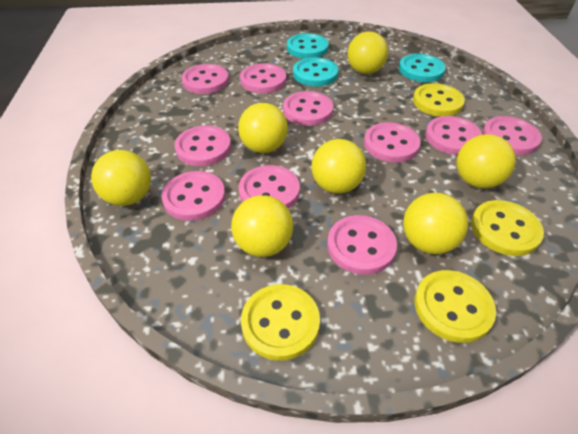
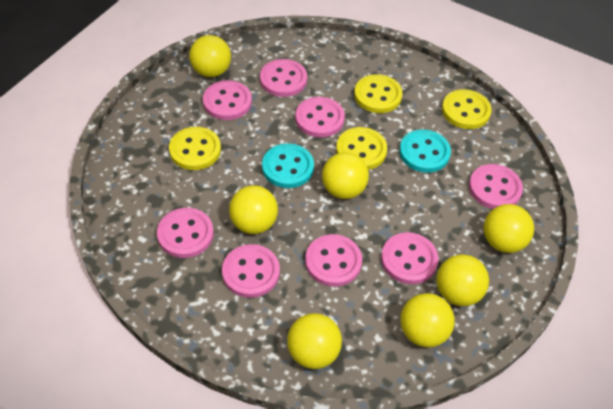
pink button: 10 -> 8
turquoise button: 3 -> 2

